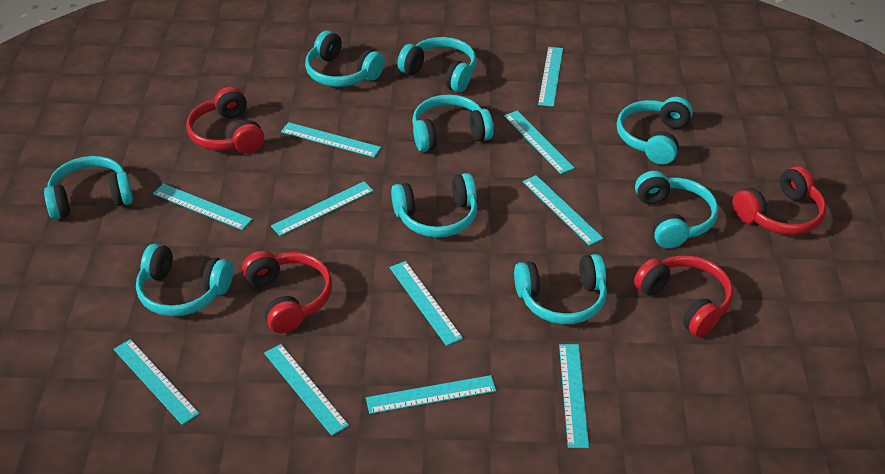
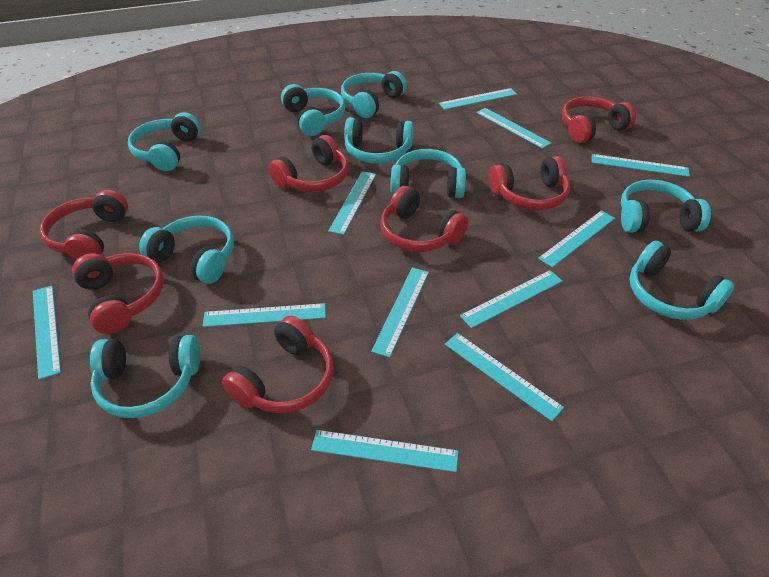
red headphones: 4 -> 7

